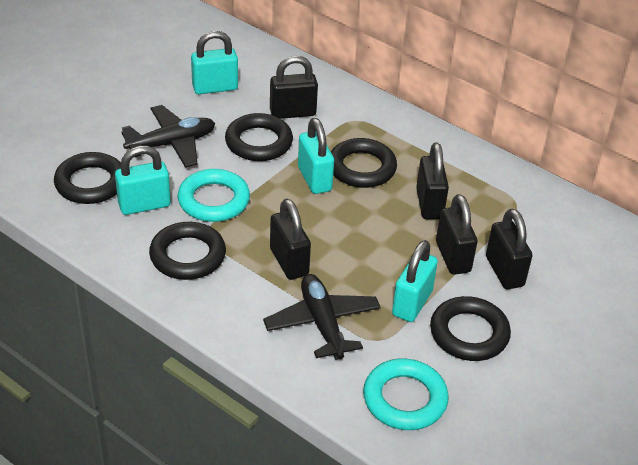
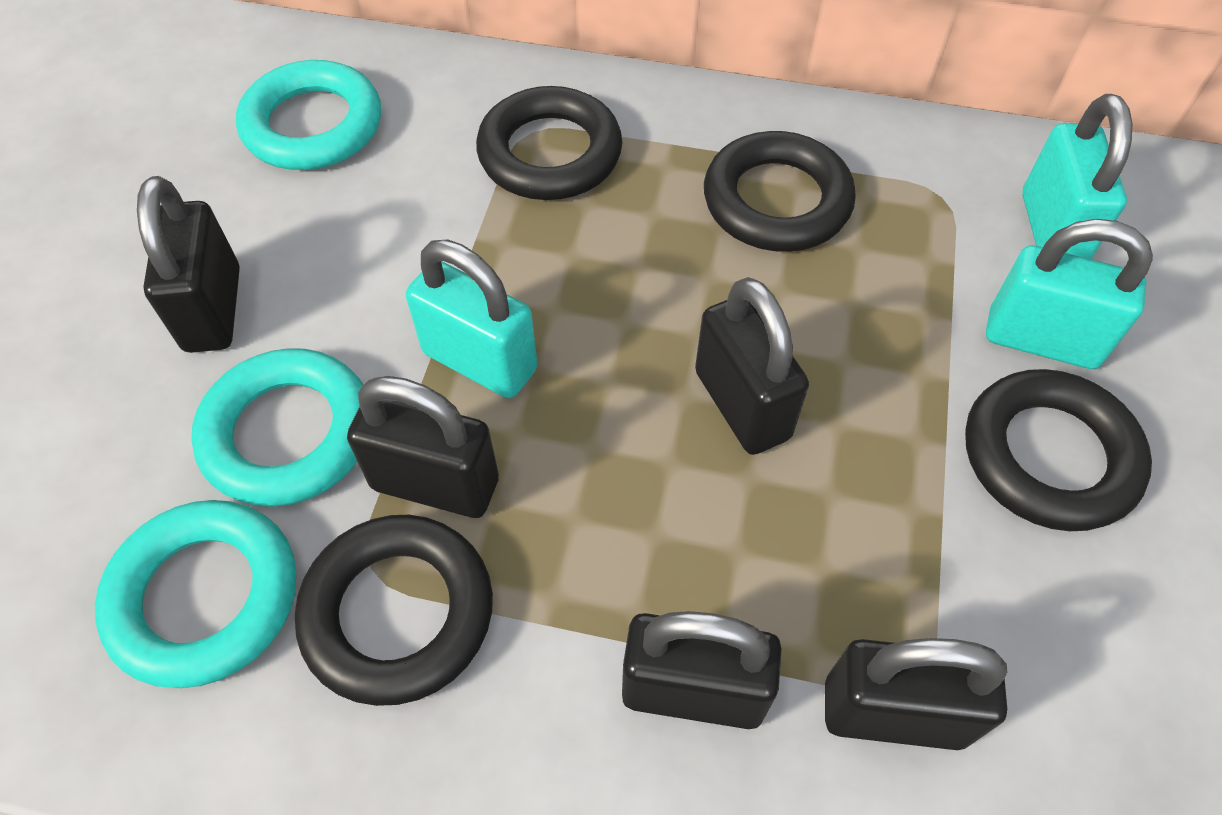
black plane: 2 -> 0
black ring: 5 -> 4
turquoise padlock: 4 -> 3
turquoise ring: 2 -> 3

